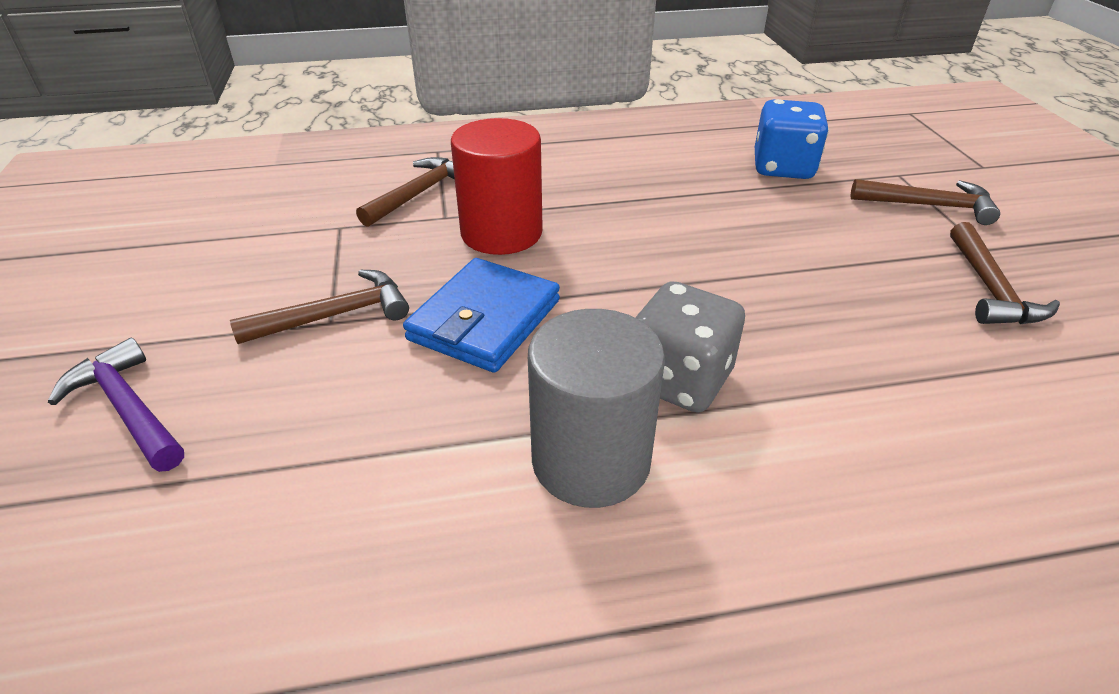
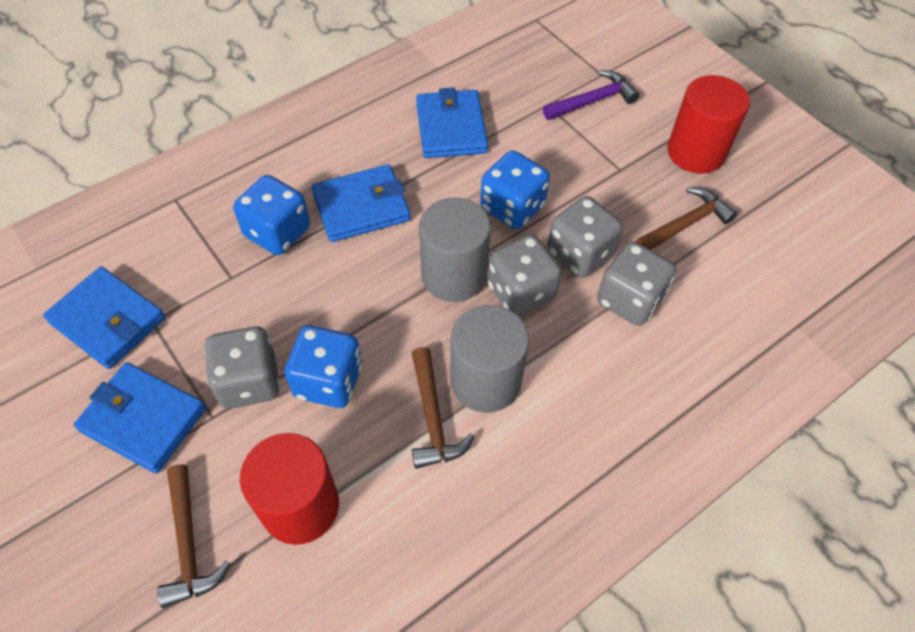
blue dice: 1 -> 3
blue wallet: 1 -> 4
brown hammer: 4 -> 3
grey cylinder: 1 -> 2
grey dice: 1 -> 4
red cylinder: 1 -> 2

